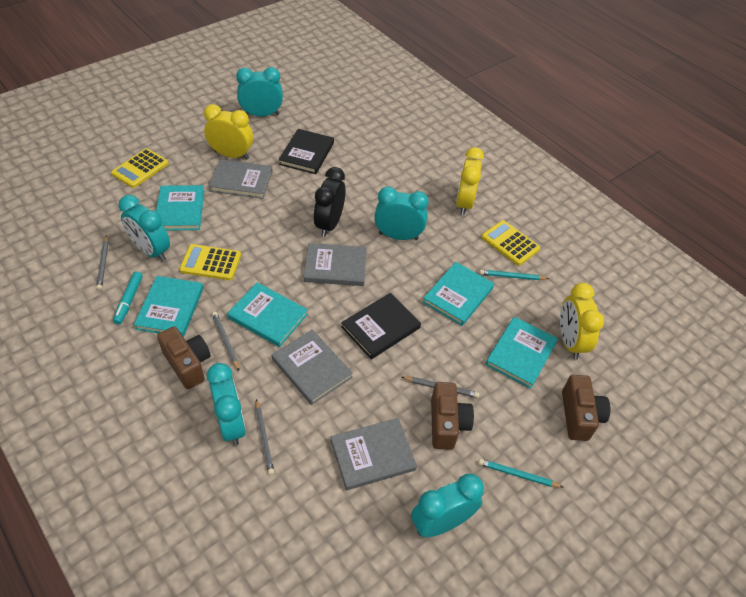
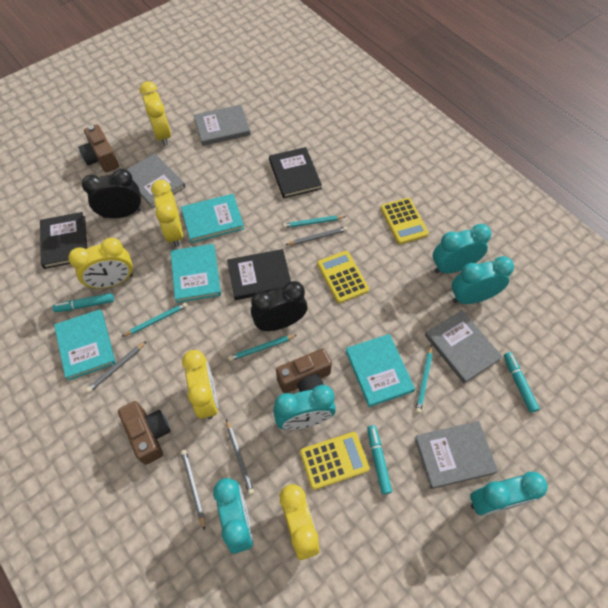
black book: 2 -> 3
black clock: 1 -> 2
turquoise book: 5 -> 4
turquoise marker: 1 -> 3
turquoise pencil: 2 -> 4
yellow clock: 3 -> 5

